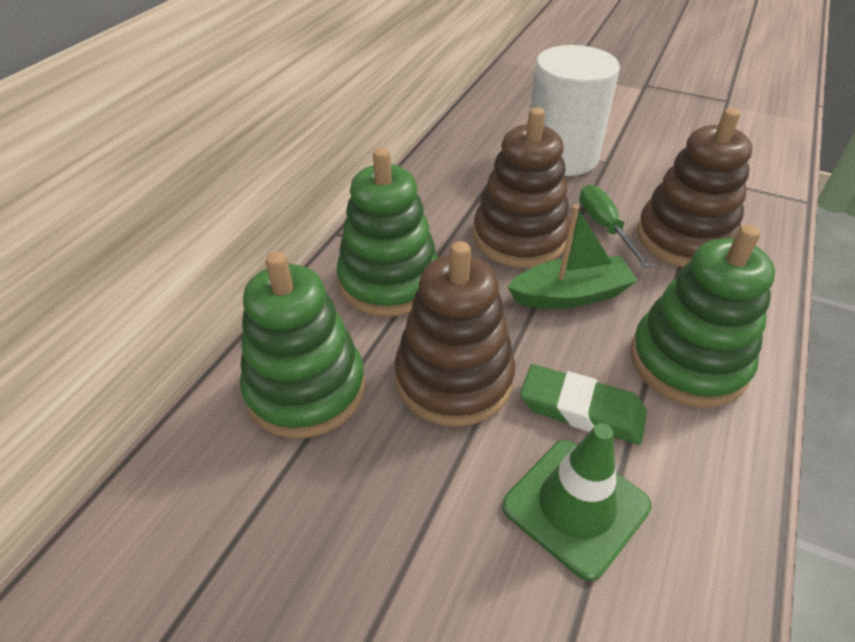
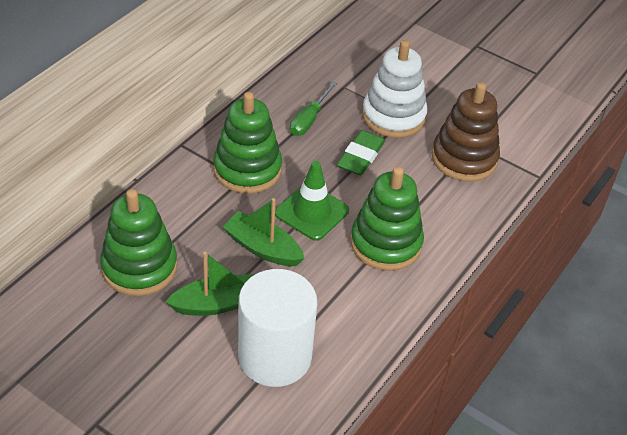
brown stacking toy: 3 -> 1
green boat: 1 -> 2
white stacking toy: 0 -> 1

